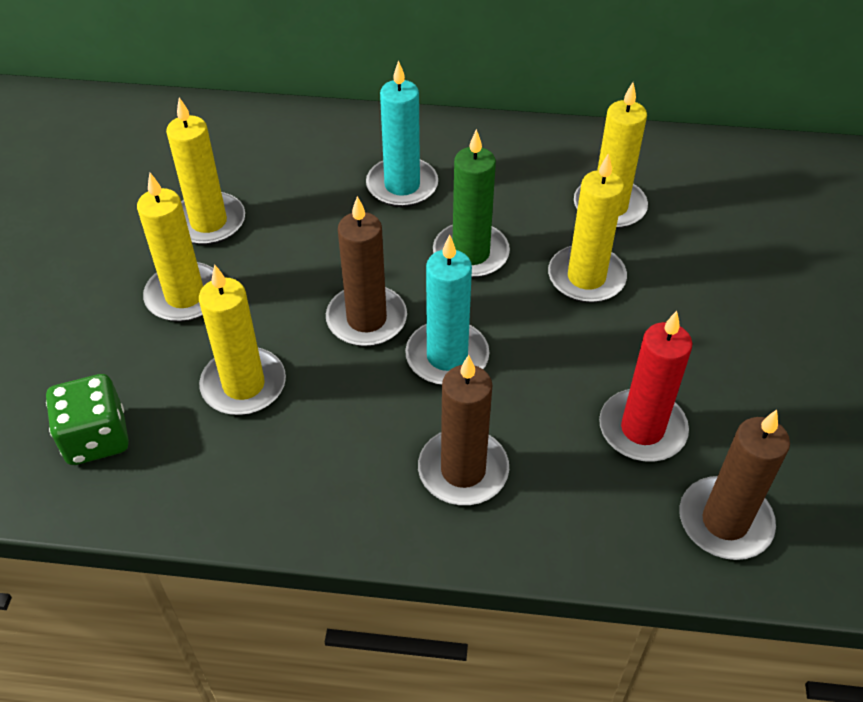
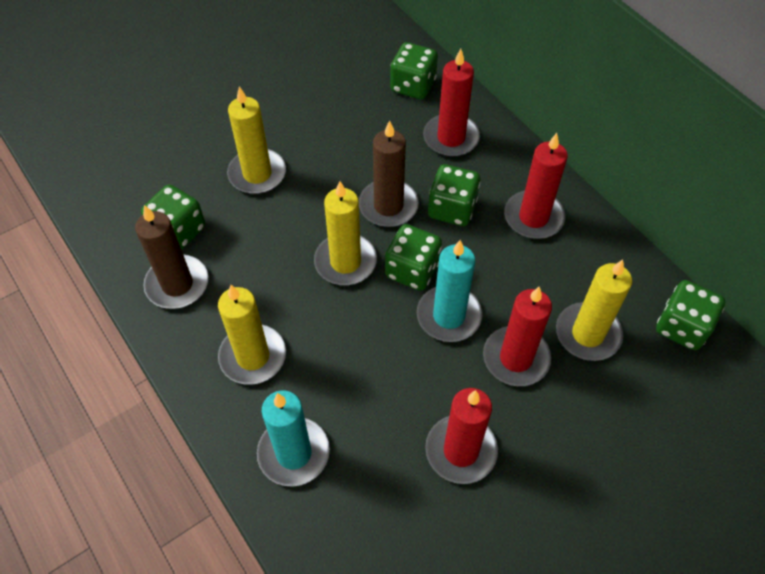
brown candle: 3 -> 2
green candle: 1 -> 0
green dice: 1 -> 5
red candle: 1 -> 4
yellow candle: 5 -> 4

